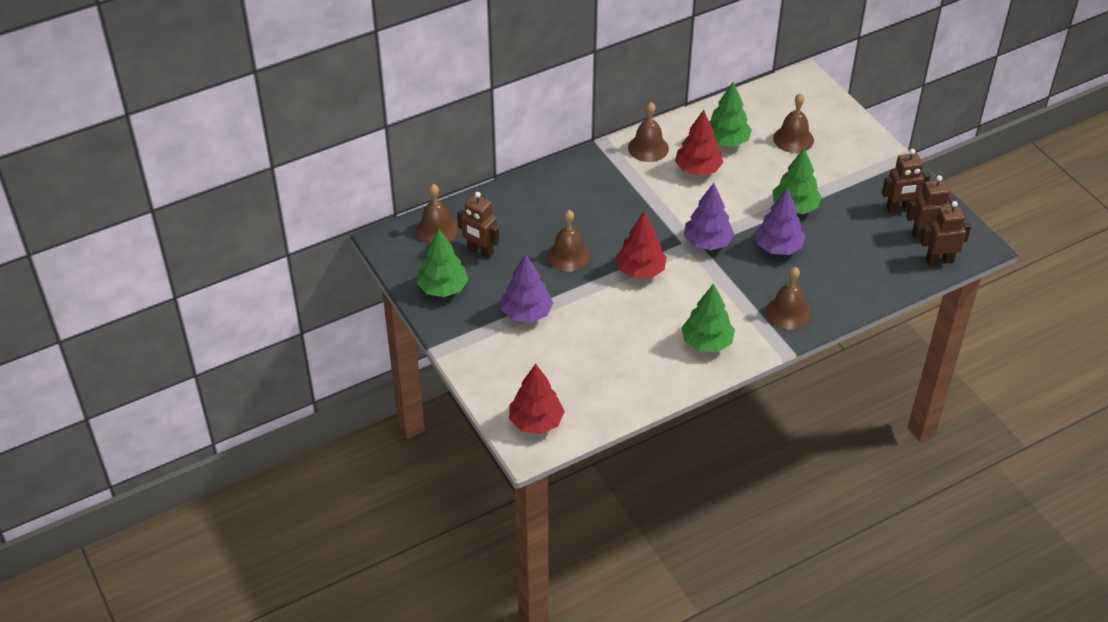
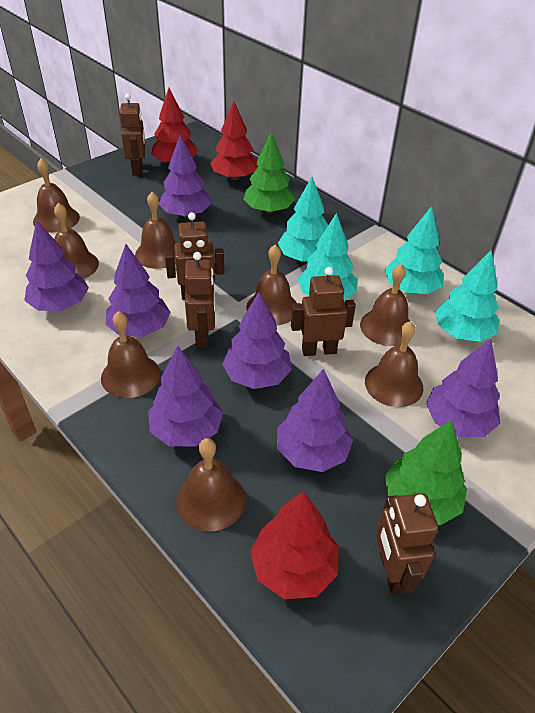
brown bell: 5 -> 8
brown robot: 4 -> 5
green tree: 4 -> 2
purple tree: 3 -> 7
turquoise tree: 0 -> 4

